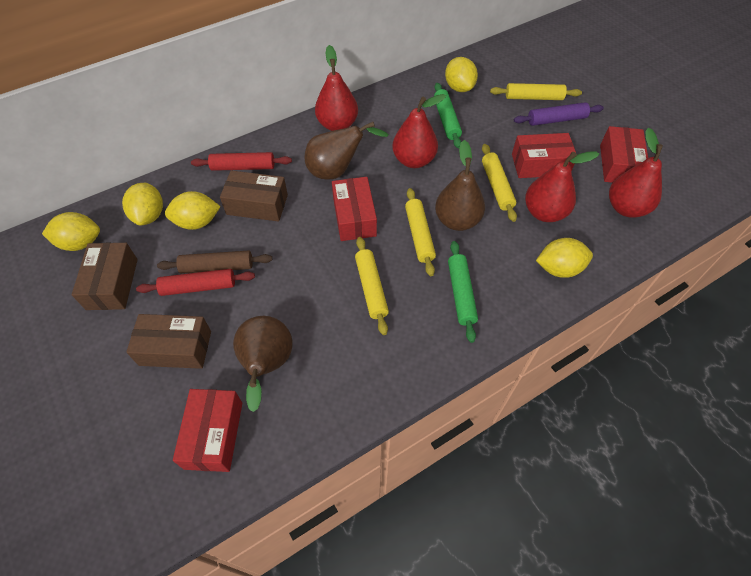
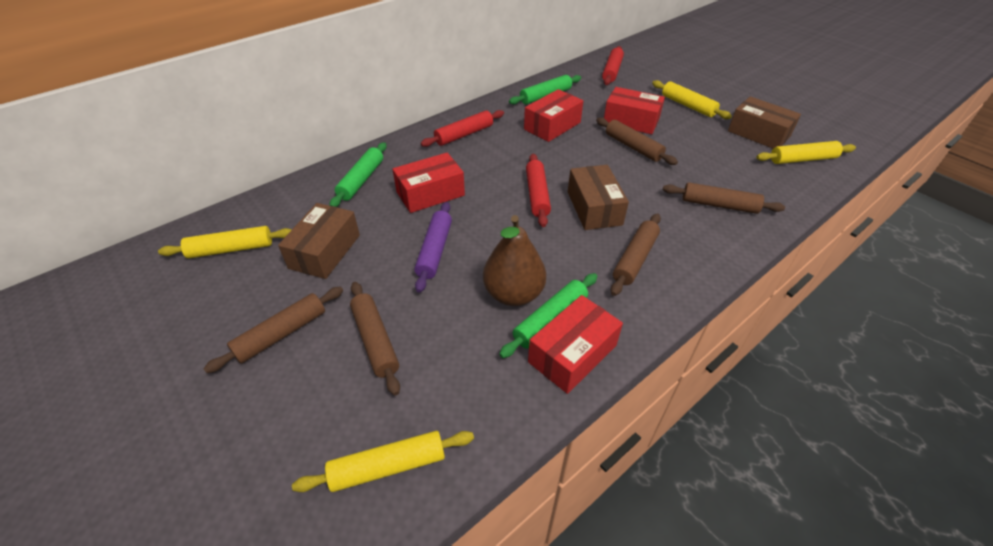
brown pear: 3 -> 1
brown rolling pin: 1 -> 5
green rolling pin: 2 -> 3
red pear: 4 -> 0
red rolling pin: 2 -> 3
yellow lemon: 5 -> 0

